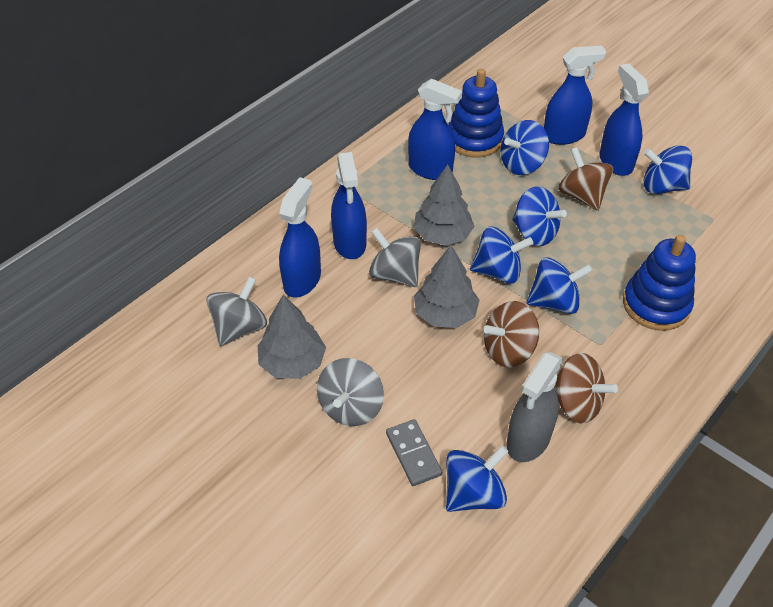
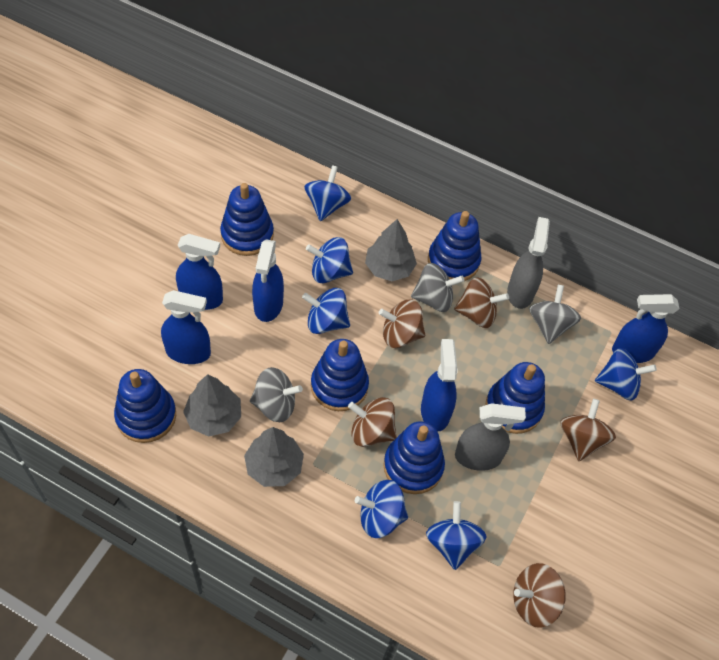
blue stacking toy: 2 -> 6
brown spinning top: 3 -> 5
grey domino: 1 -> 0
grey spray bottle: 1 -> 2

